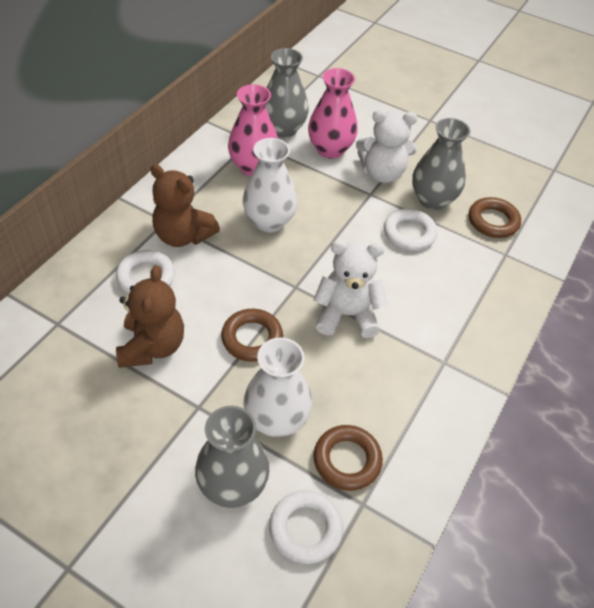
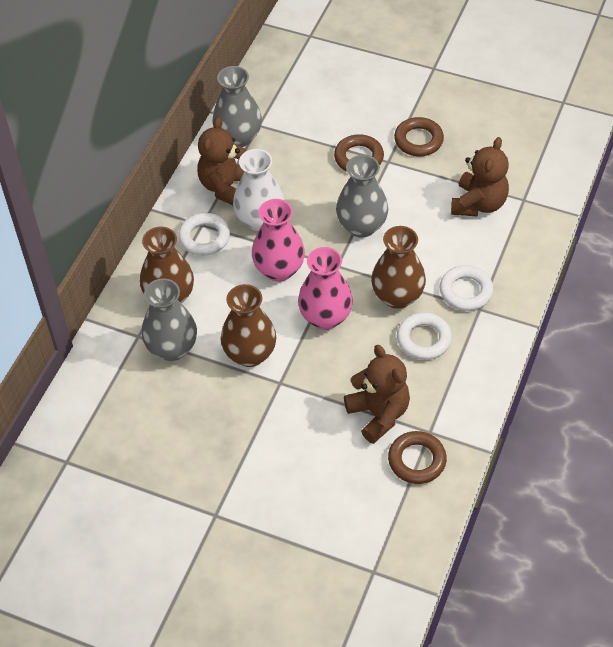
brown teddy bear: 2 -> 3
brown vase: 0 -> 3
white teddy bear: 2 -> 0
white vase: 2 -> 1

